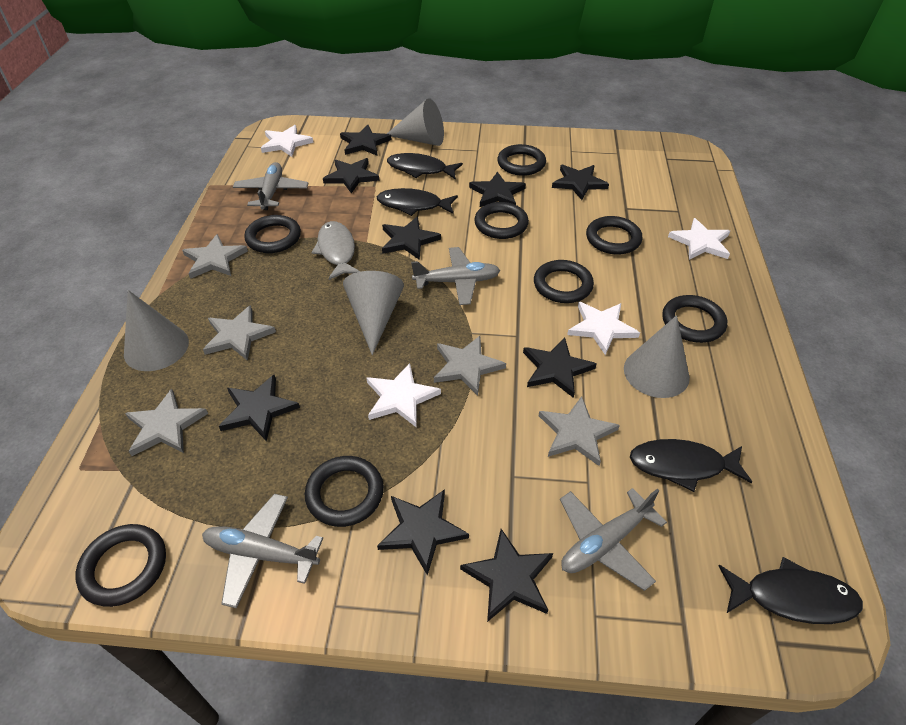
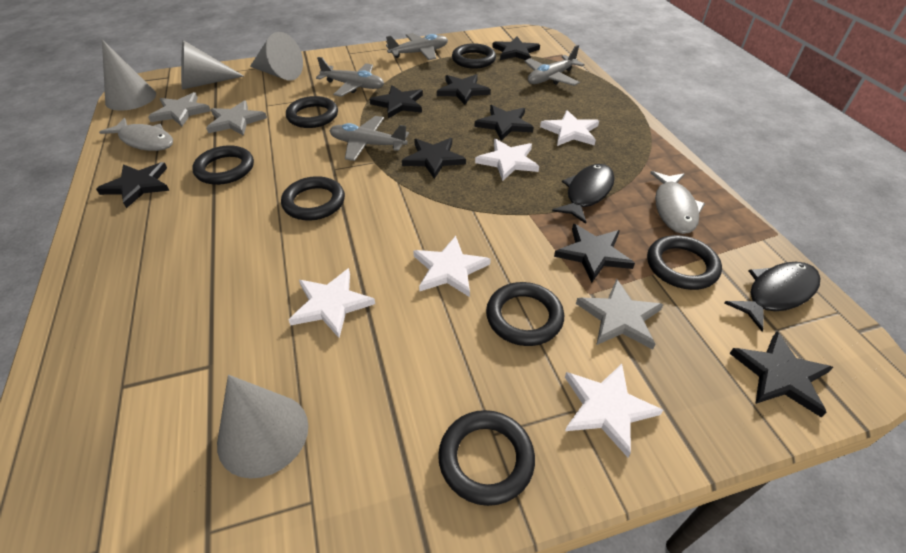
black fish: 4 -> 2
black ring: 8 -> 7
black star: 9 -> 8
grey fish: 1 -> 2
grey star: 5 -> 3
white star: 4 -> 5

